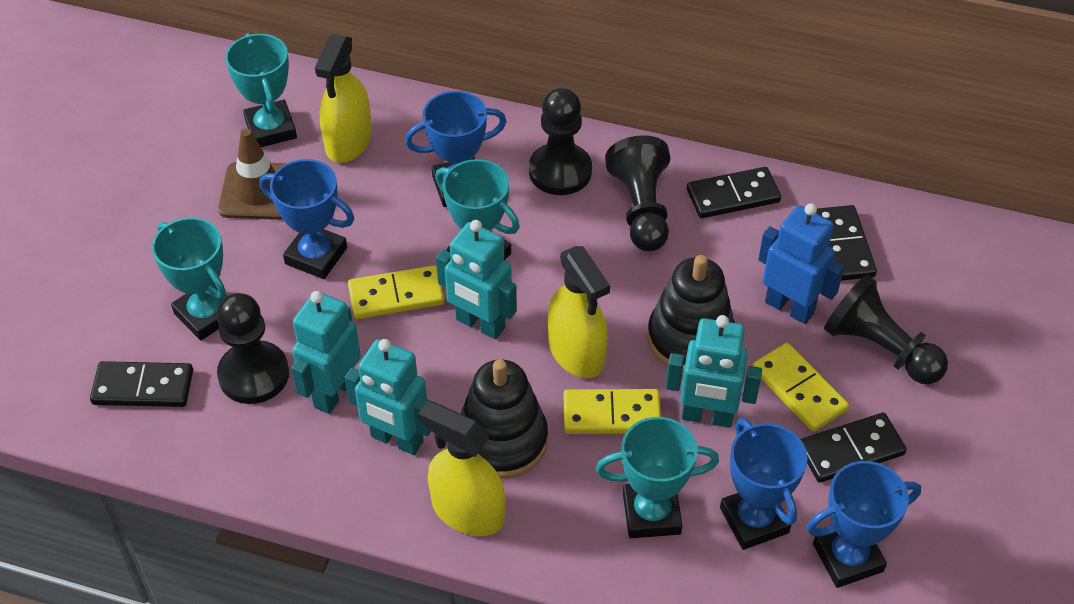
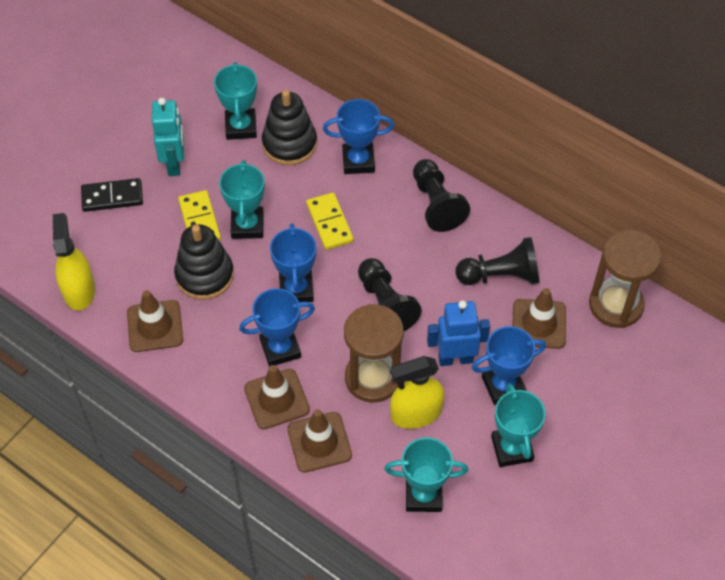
black domino: 4 -> 1
black pawn: 4 -> 3
brown hourglass: 0 -> 2
brown traffic cone: 1 -> 4
turquoise robot: 4 -> 1
yellow domino: 3 -> 2
yellow spray bottle: 3 -> 2

